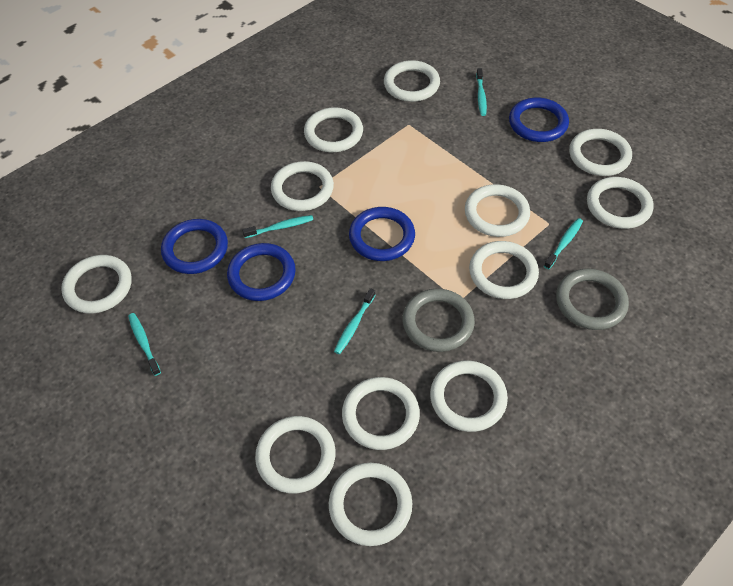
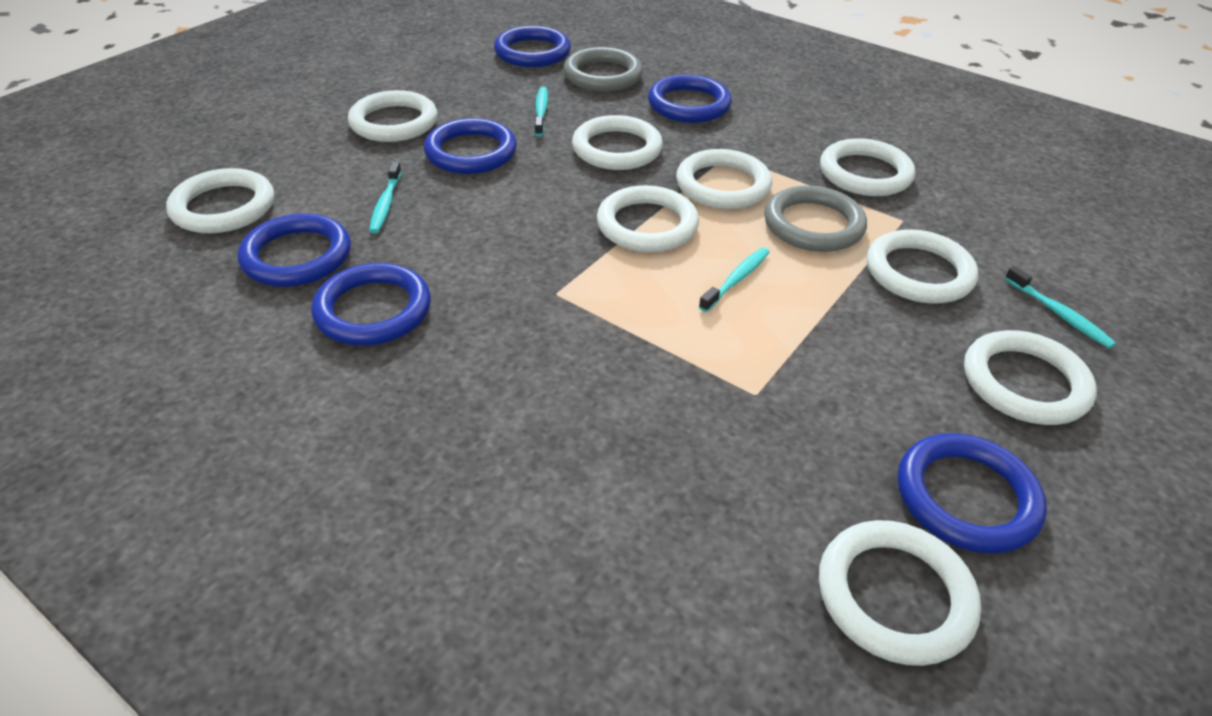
blue ring: 4 -> 6
turquoise toothbrush: 5 -> 4
white ring: 12 -> 9

